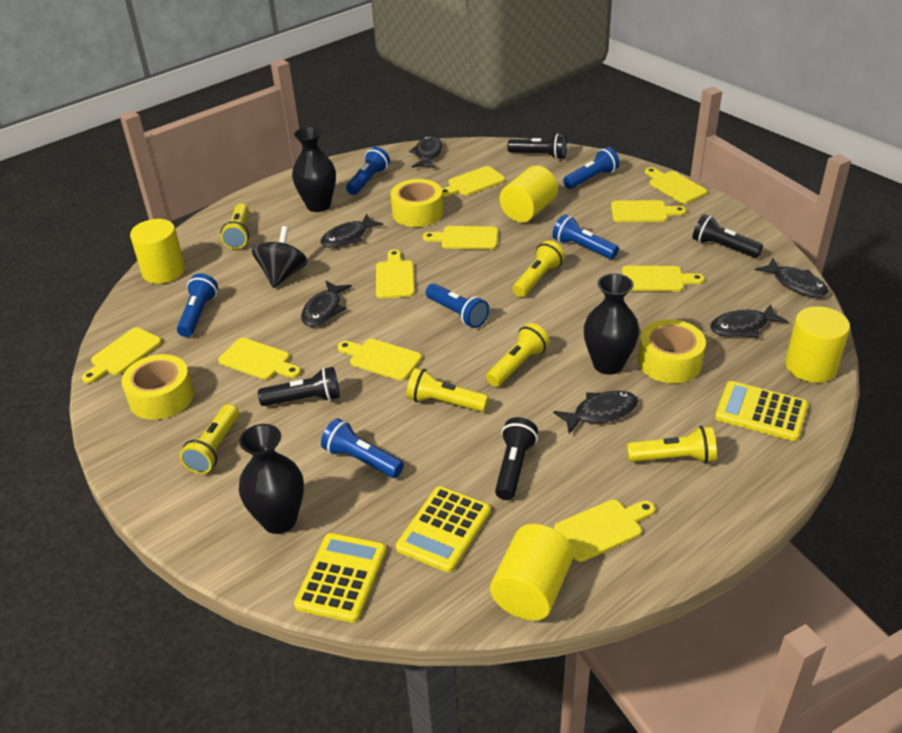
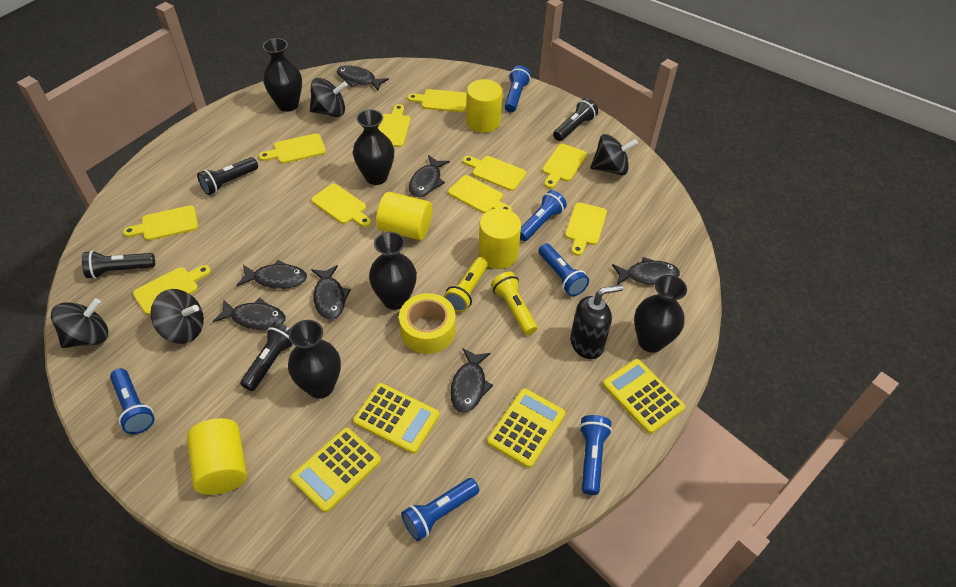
black fish: 6 -> 7
black soap dispenser: 0 -> 1
black spinning top: 1 -> 4
black vase: 3 -> 5
yellow calculator: 3 -> 4
yellow flashlight: 6 -> 2
yellow tape: 3 -> 1

